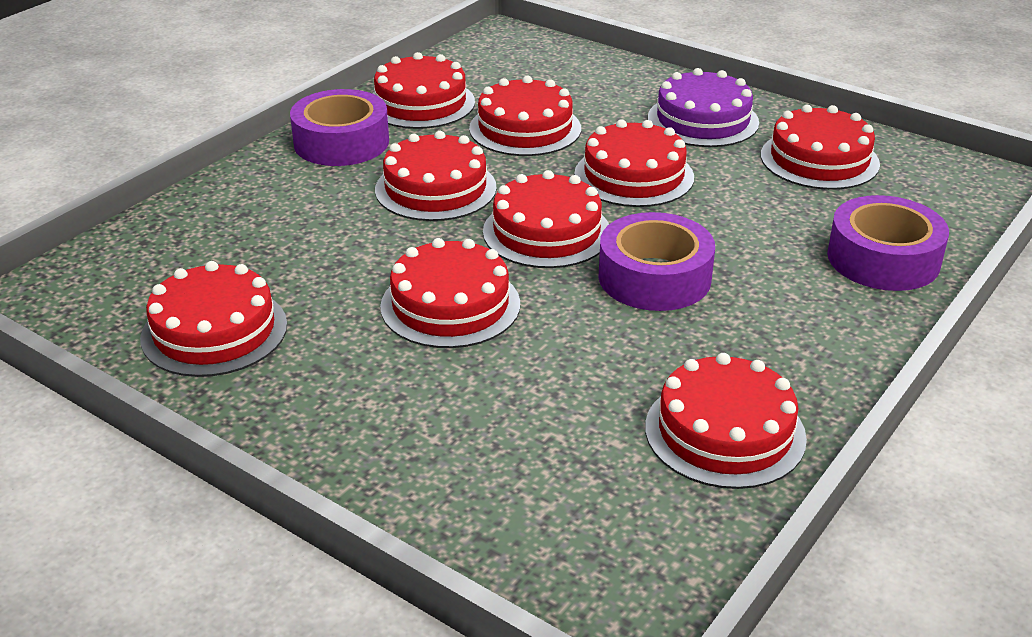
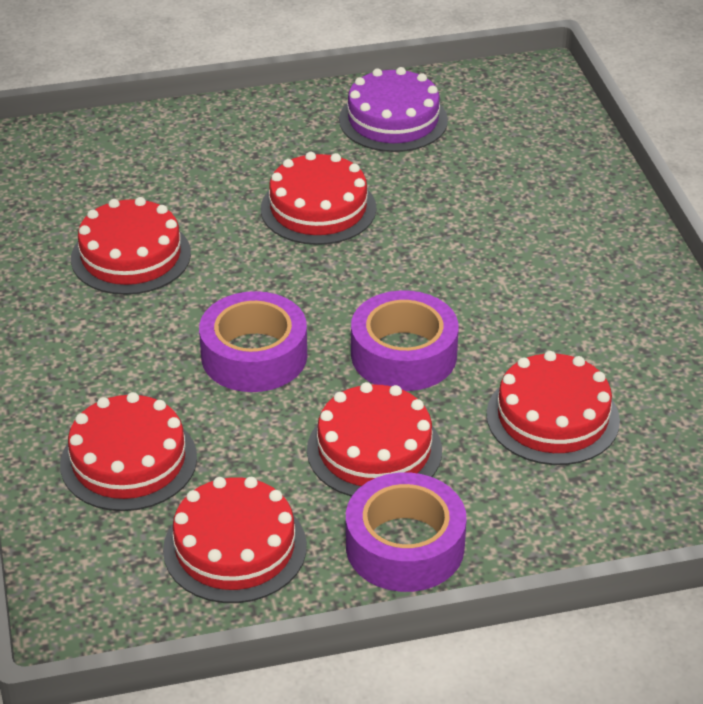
red cake: 9 -> 6

